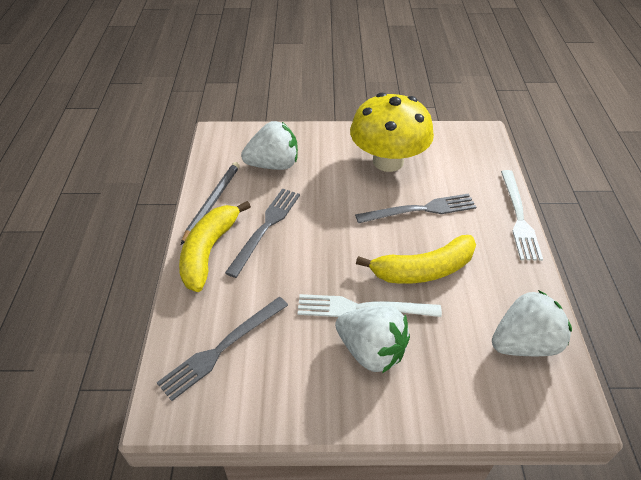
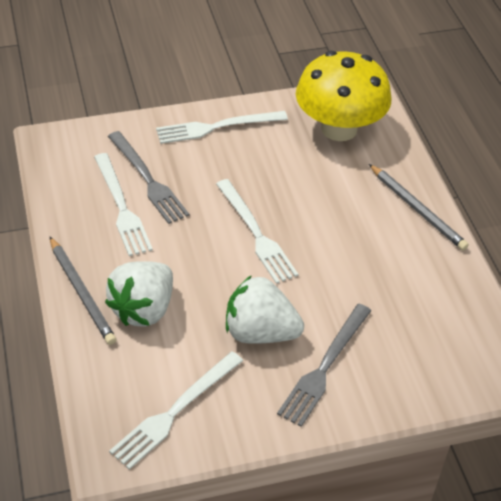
grey fork: 3 -> 2
grey pencil: 1 -> 2
white fork: 2 -> 4
white strawberry: 3 -> 2
yellow banana: 2 -> 0

